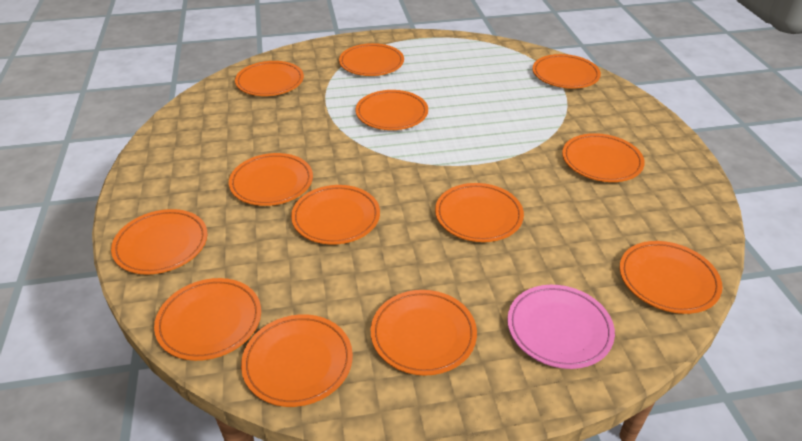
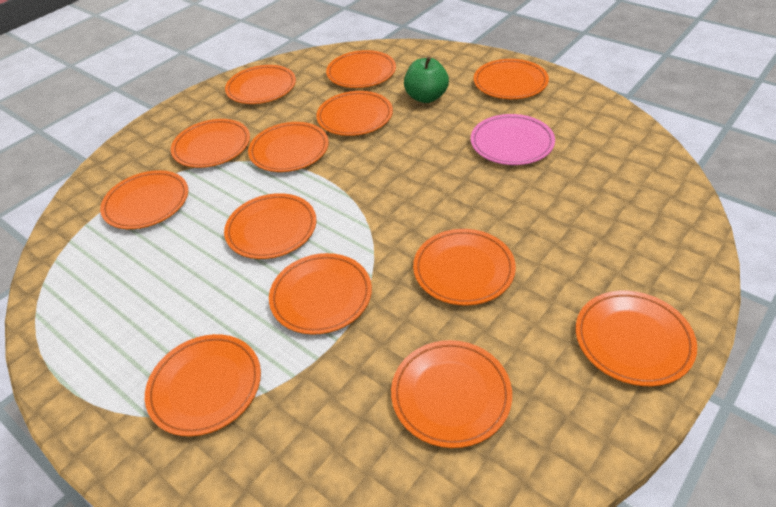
green apple: 0 -> 1

